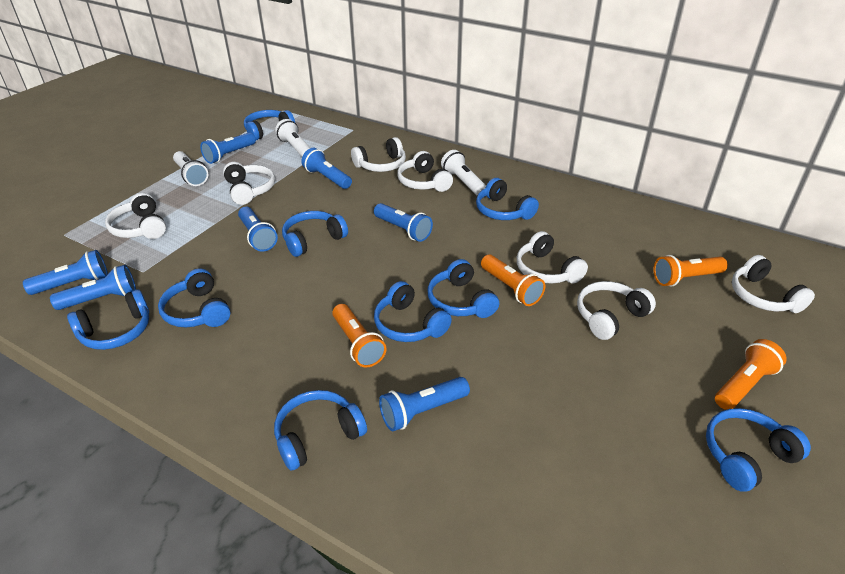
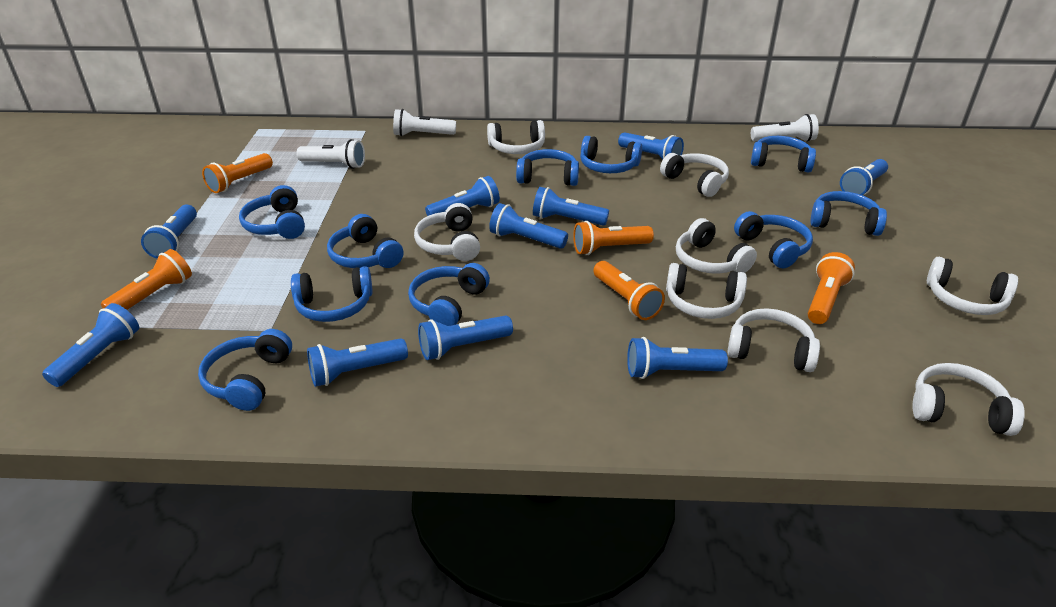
blue flashlight: 7 -> 10
blue headphones: 9 -> 10
orange flashlight: 4 -> 5
white headphones: 7 -> 8

